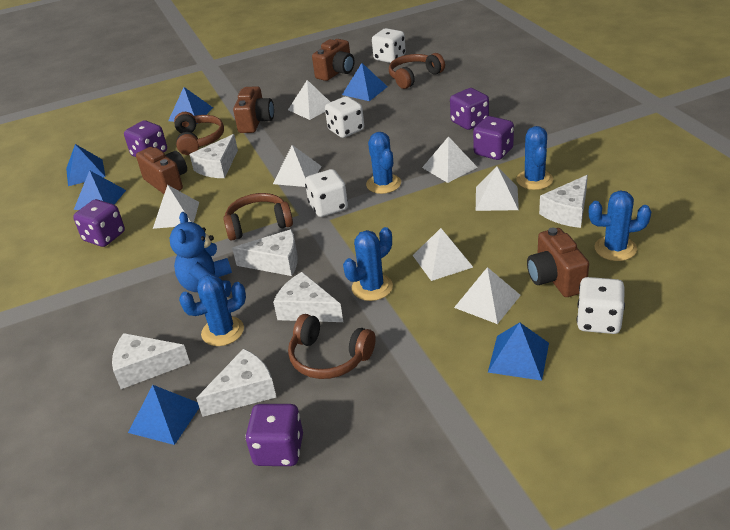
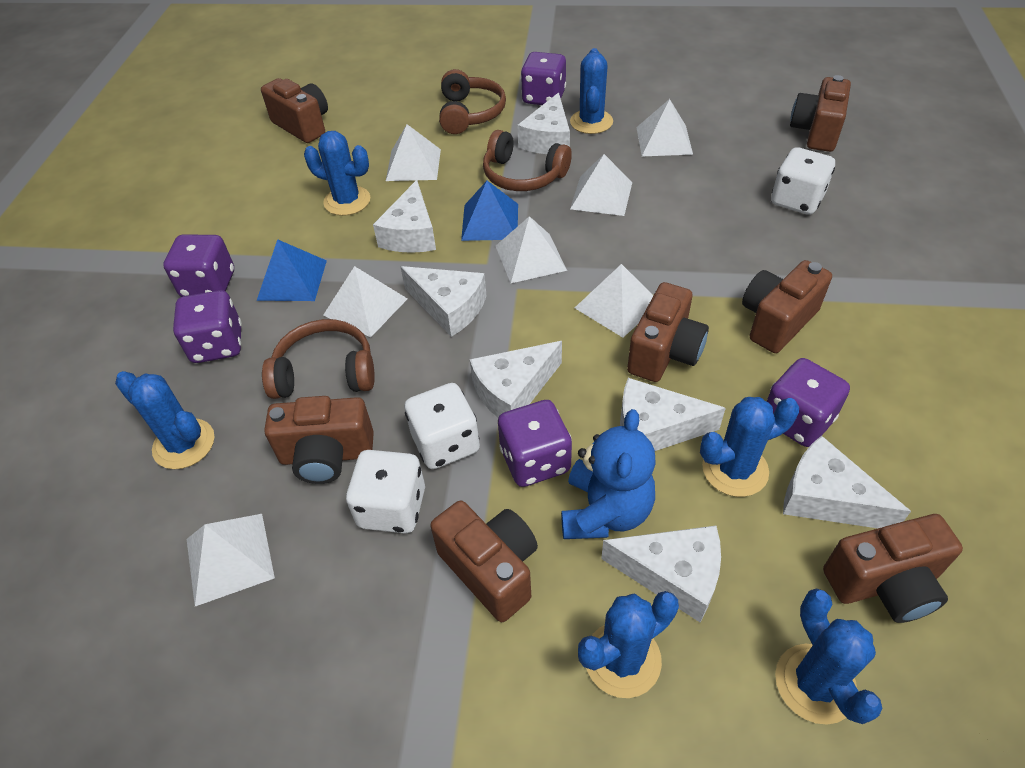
blue cactus: 5 -> 6
blue pyramid: 6 -> 2
brown camera: 4 -> 7
brown headphones: 4 -> 3
white cheese: 6 -> 7
white dice: 4 -> 3

